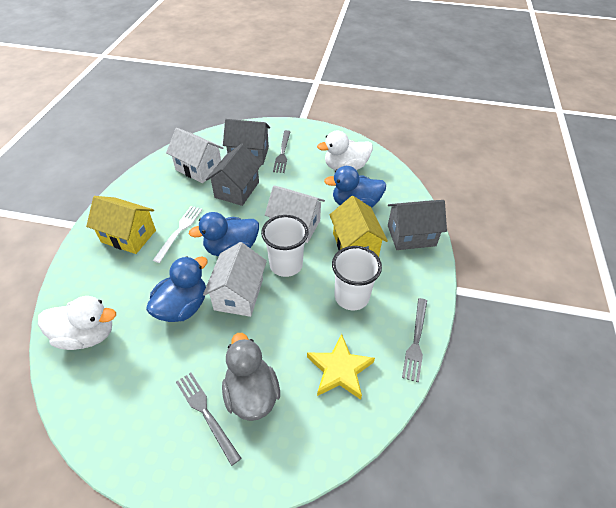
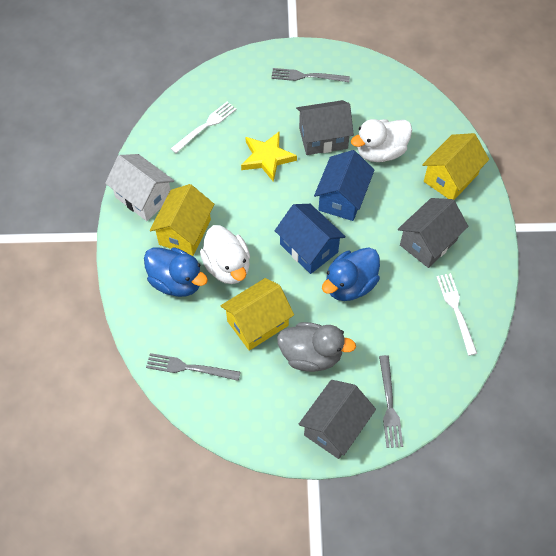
blue duck: 3 -> 2
blue house: 0 -> 2
white cup: 2 -> 0
white fork: 1 -> 2
white house: 3 -> 1
yellow house: 2 -> 3

